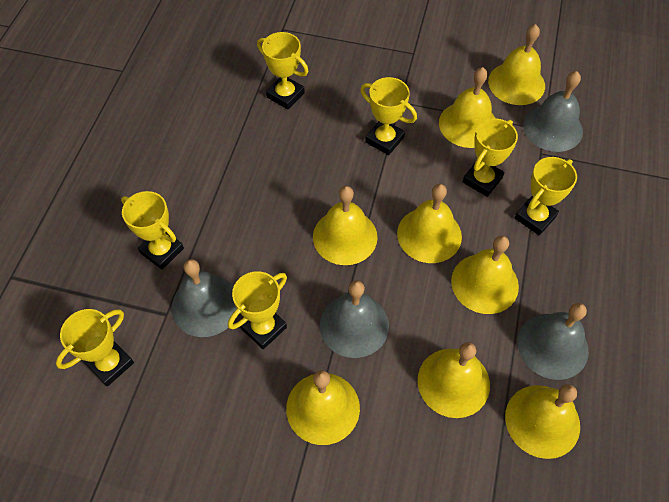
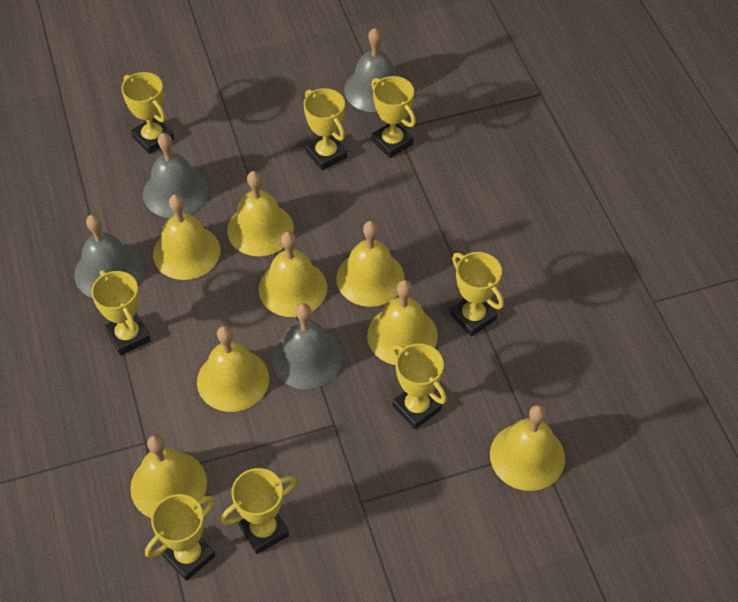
yellow trophy: 7 -> 8

